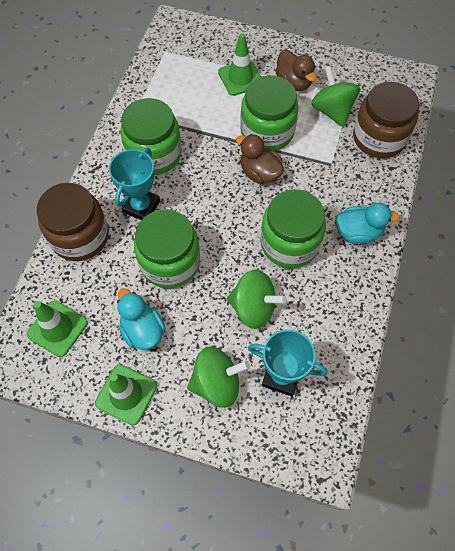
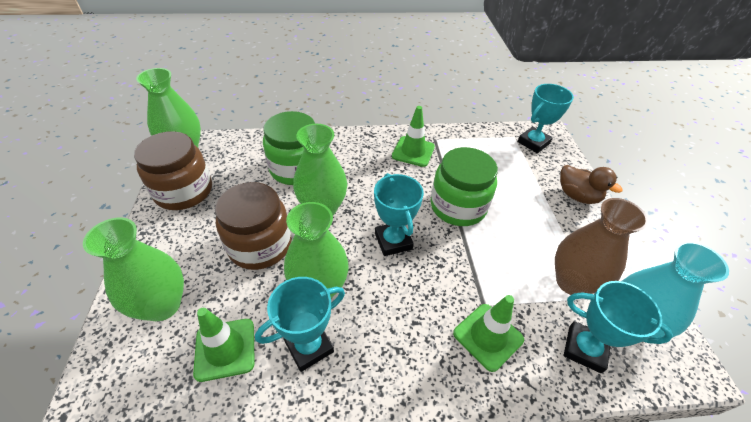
brown duck: 2 -> 1
brown vase: 0 -> 1
green jar: 4 -> 2
green spinning top: 3 -> 0
green vase: 0 -> 4
turquoise duck: 2 -> 0
turquoise trophy: 2 -> 4
turquoise vase: 0 -> 1

